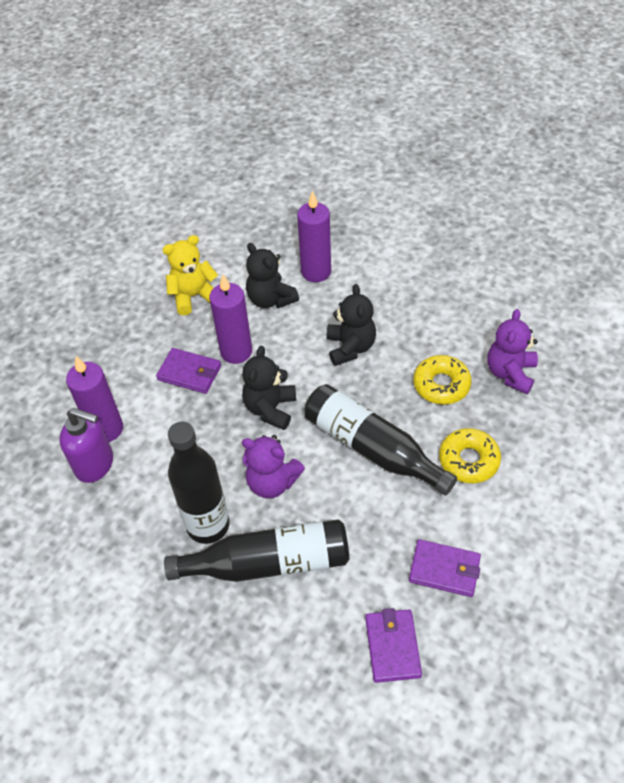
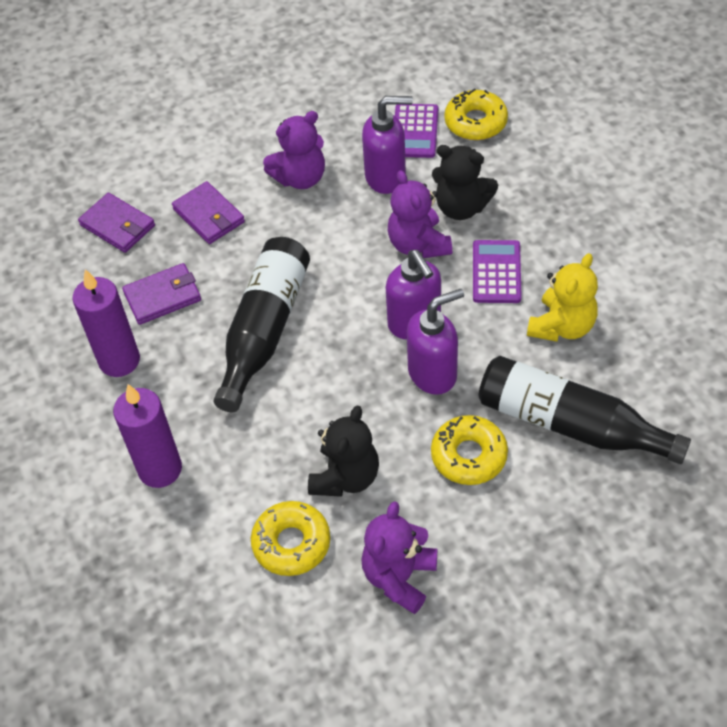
black bottle: 3 -> 2
black teddy bear: 3 -> 2
purple calculator: 0 -> 2
purple candle: 3 -> 2
purple soap dispenser: 1 -> 3
purple teddy bear: 2 -> 3
yellow donut: 2 -> 3

